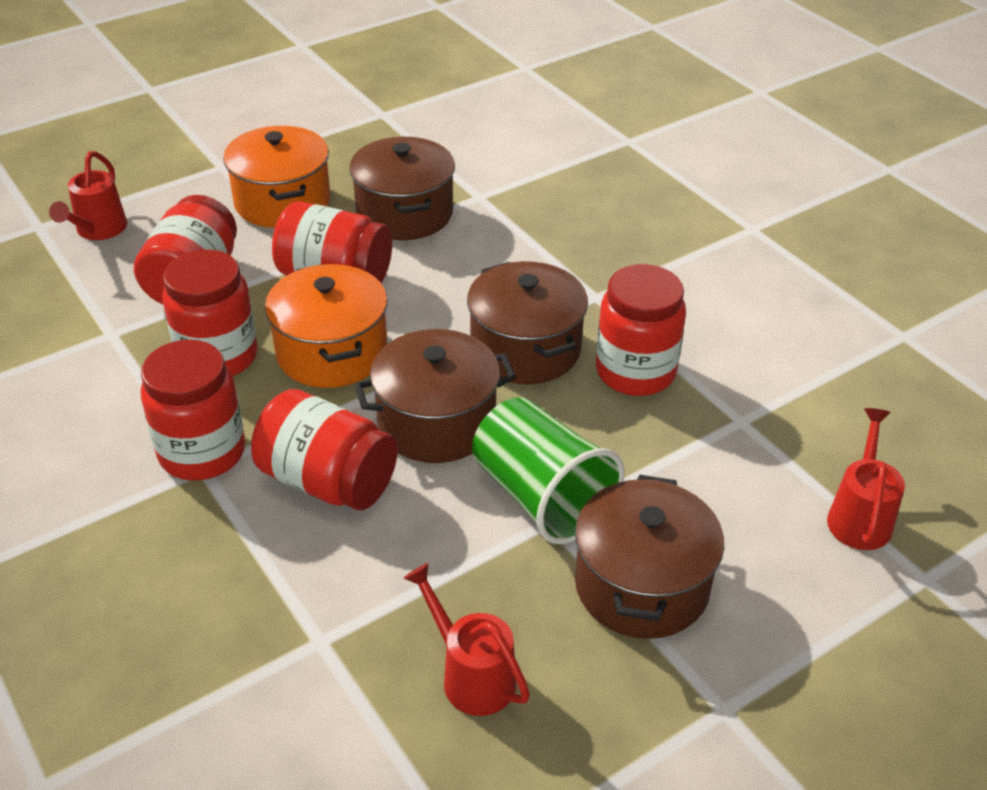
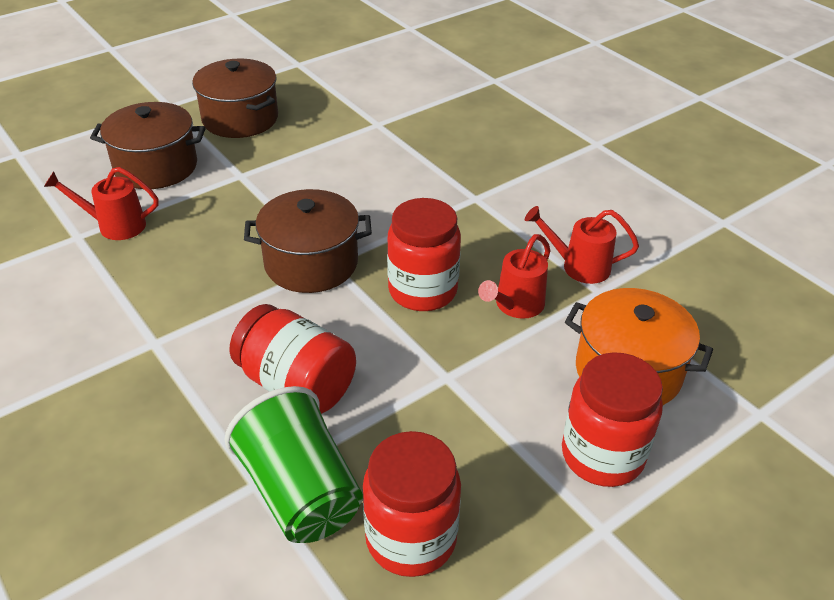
brown pot: 4 -> 3
orange pot: 2 -> 1
red jar: 6 -> 4

